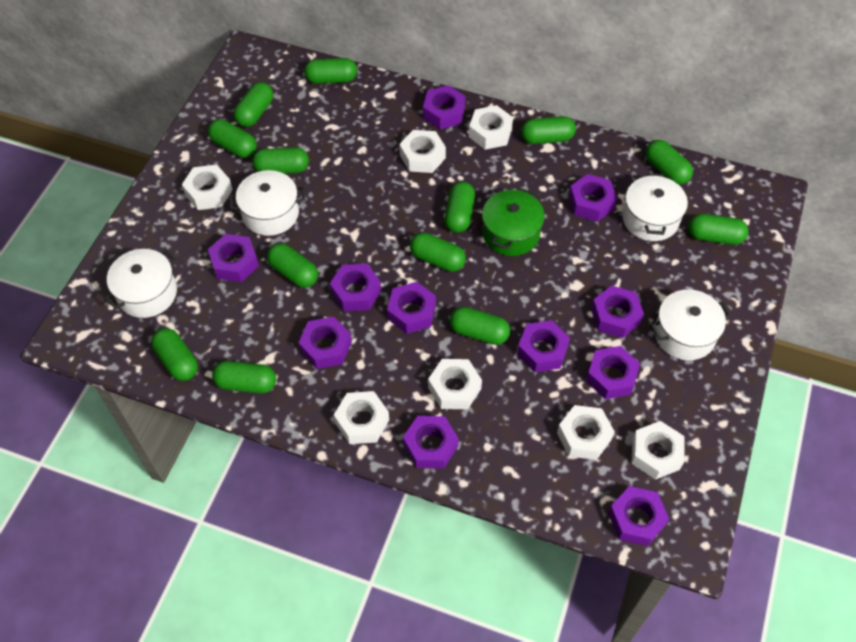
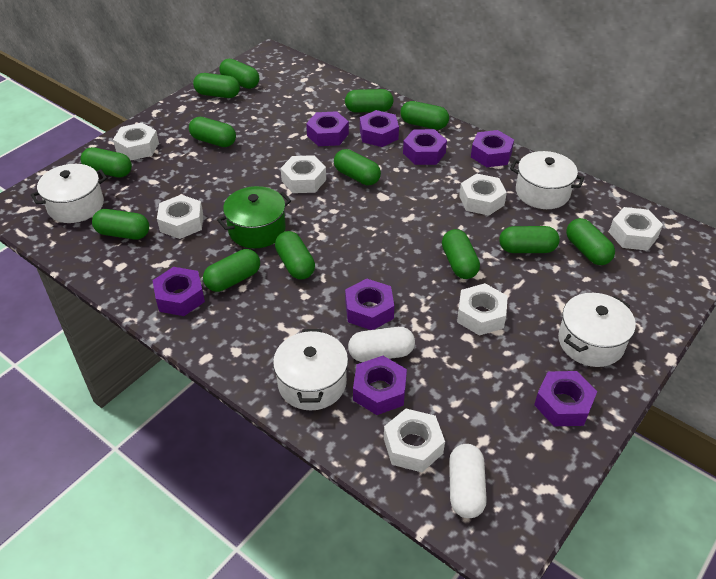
purple nut: 11 -> 8
white capsule: 0 -> 2

